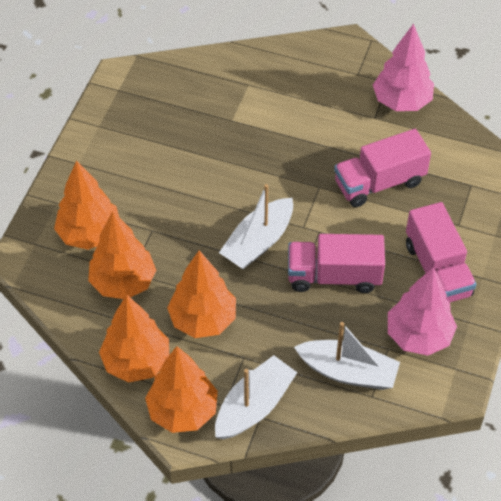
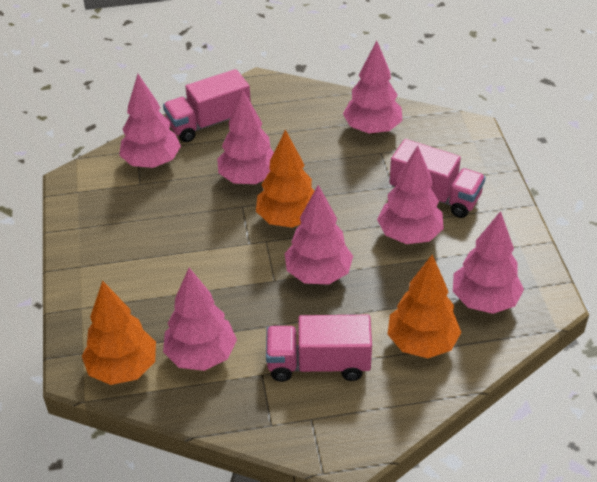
orange tree: 5 -> 3
pink tree: 2 -> 7
white boat: 3 -> 0

